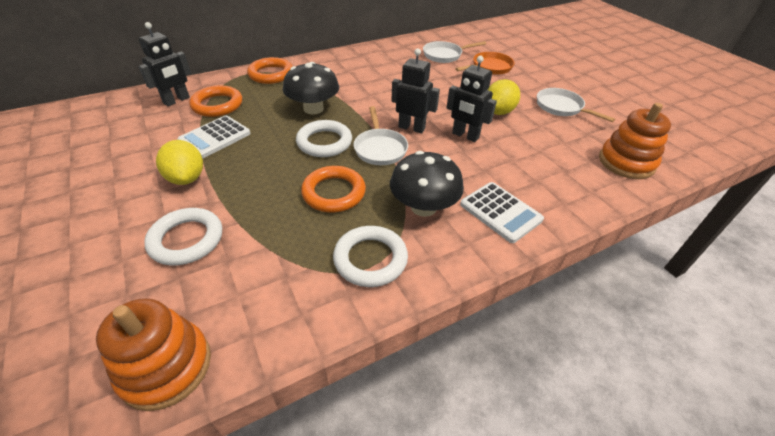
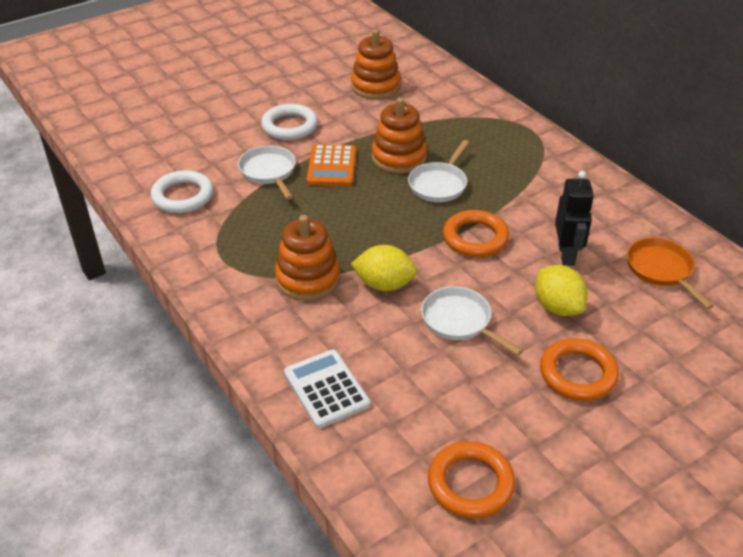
black mushroom: 2 -> 0
black robot: 3 -> 1
orange calculator: 0 -> 1
orange stacking toy: 2 -> 3
white calculator: 2 -> 1
white ring: 3 -> 2

